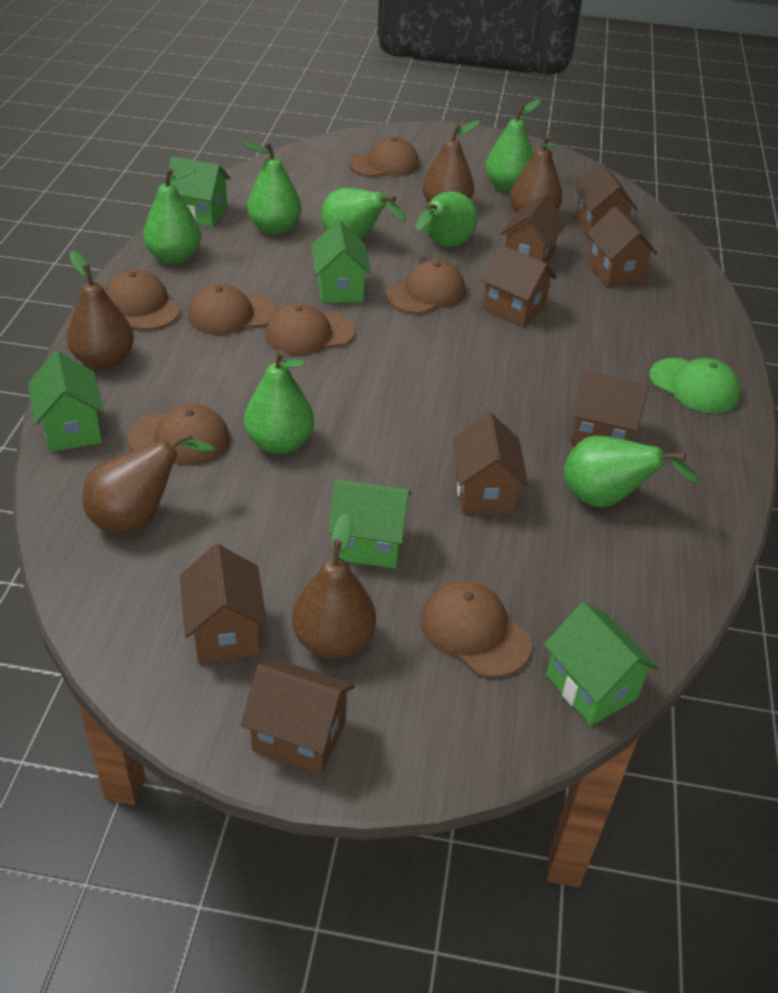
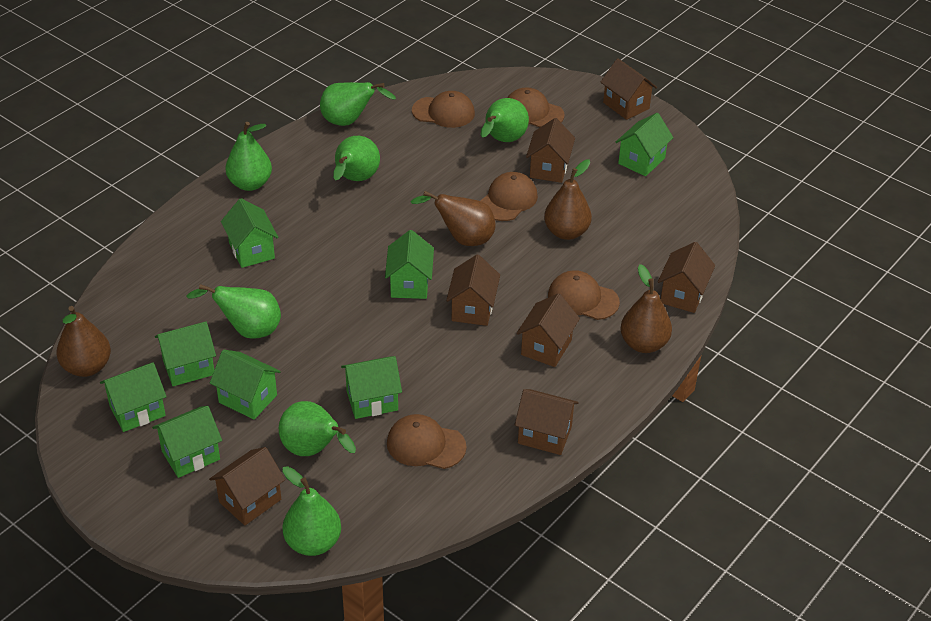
brown cap: 7 -> 5
brown house: 8 -> 7
brown pear: 5 -> 4
green cap: 1 -> 0
green house: 5 -> 8

